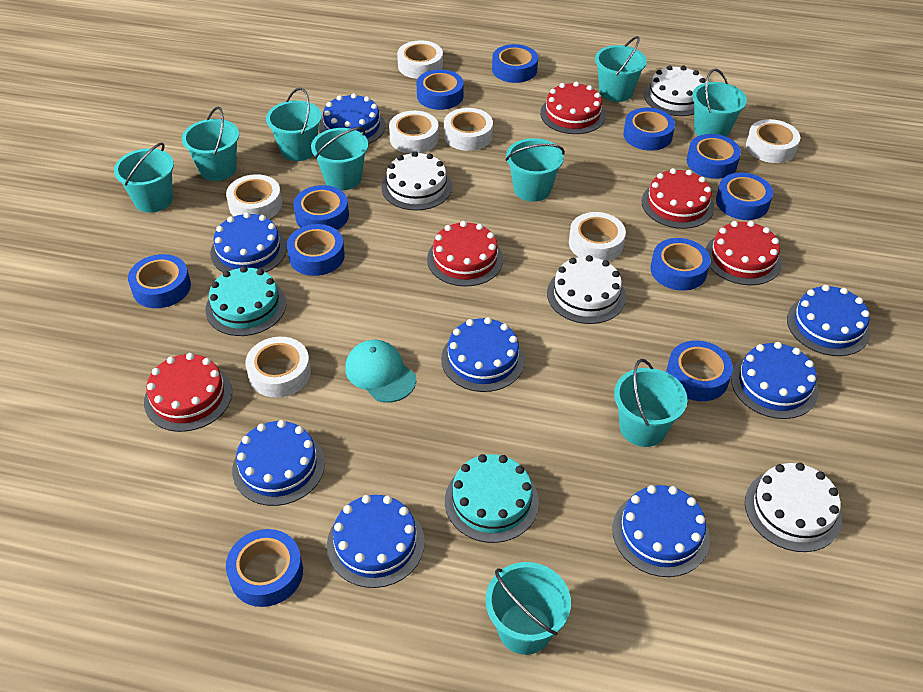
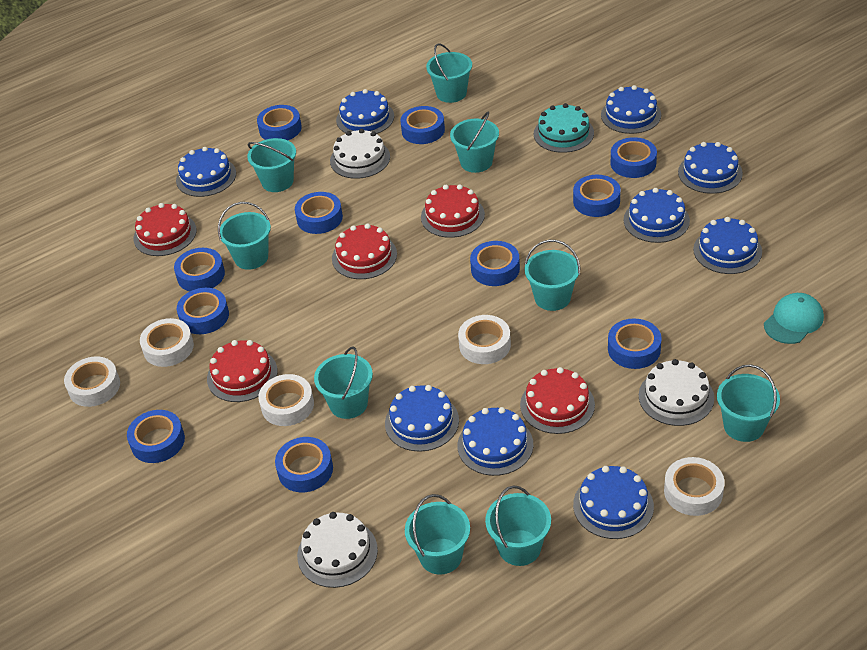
blue cake: 8 -> 9
turquoise cake: 2 -> 1
white cake: 4 -> 3
white tape: 7 -> 5

